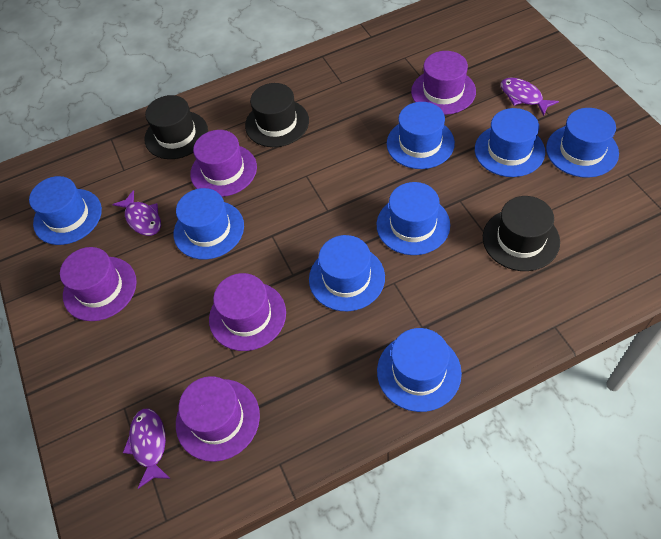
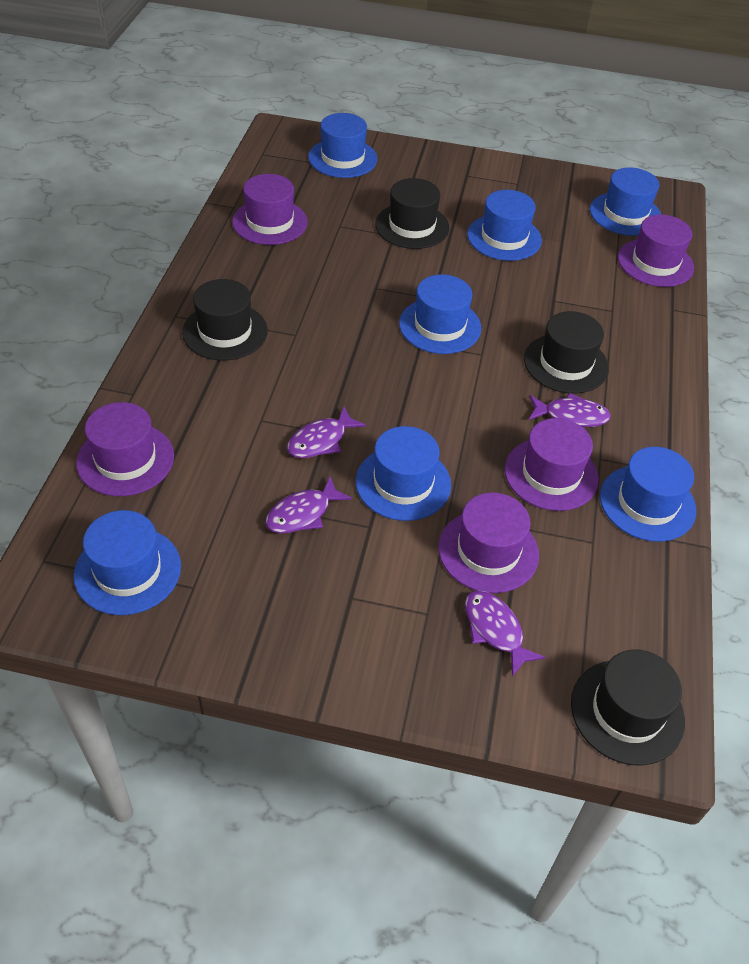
black hat: 3 -> 4
blue hat: 8 -> 7
purple fish: 3 -> 4

